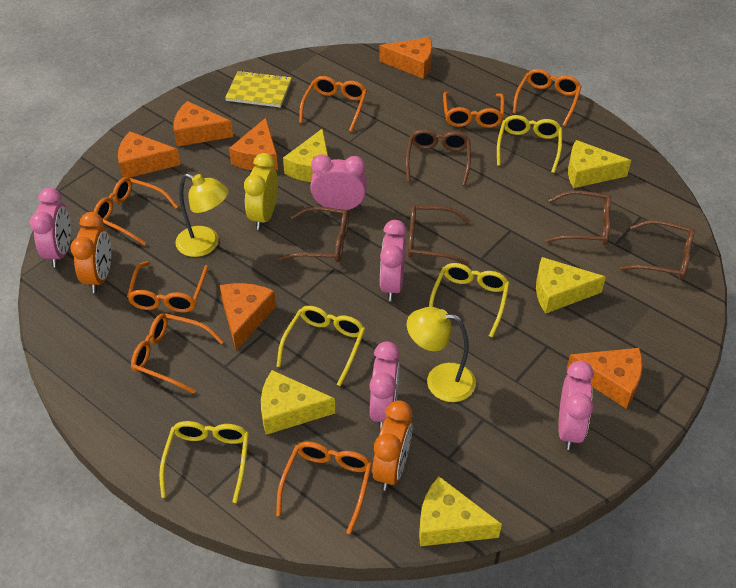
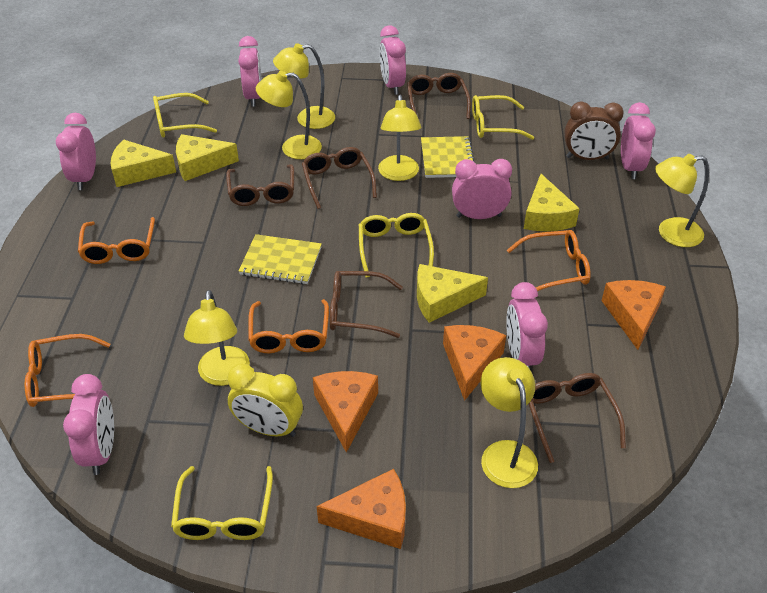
brown clock: 0 -> 1
orange cheese: 6 -> 4
orange clock: 2 -> 0
orange glasses: 7 -> 4
pink clock: 5 -> 7
yellow cheese: 5 -> 4
yellow lamp: 2 -> 6
yellow notebook: 1 -> 2

